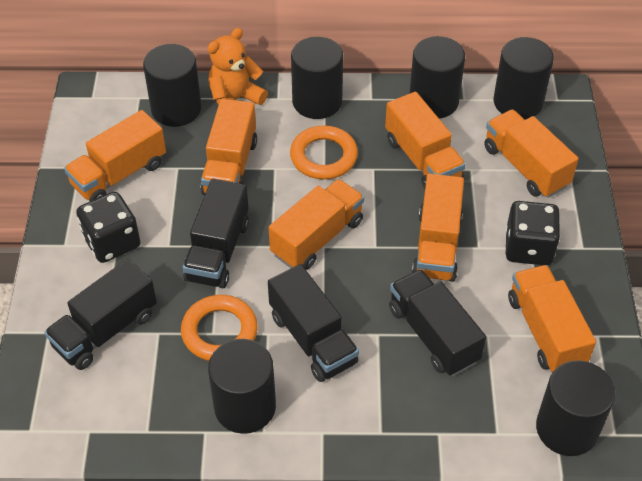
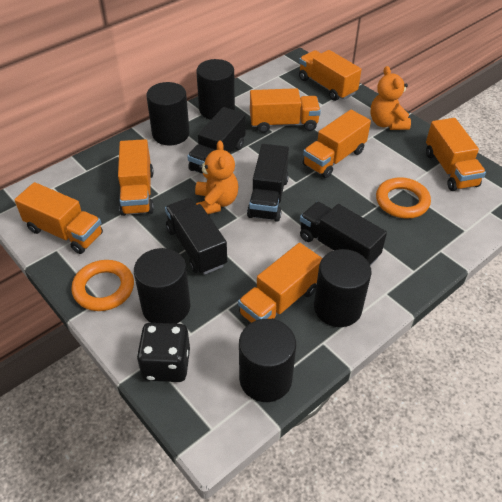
black cylinder: 6 -> 5
black dice: 2 -> 1
orange teddy bear: 1 -> 2

